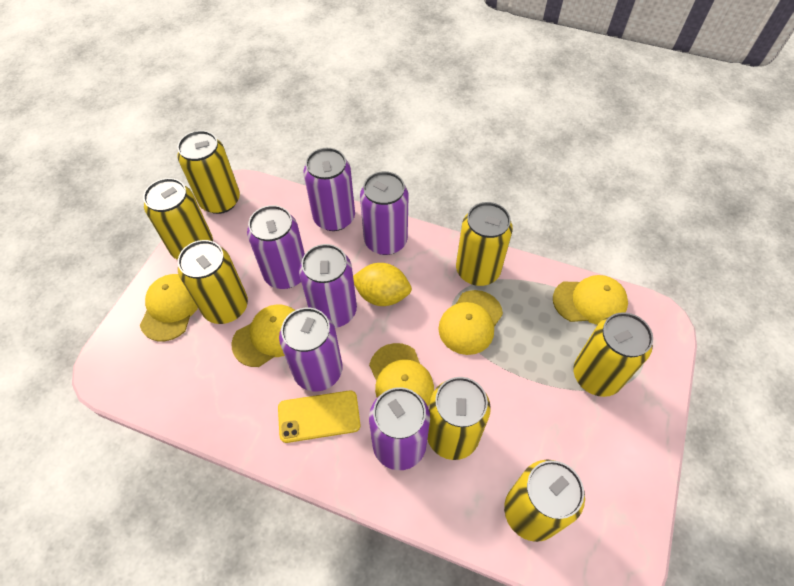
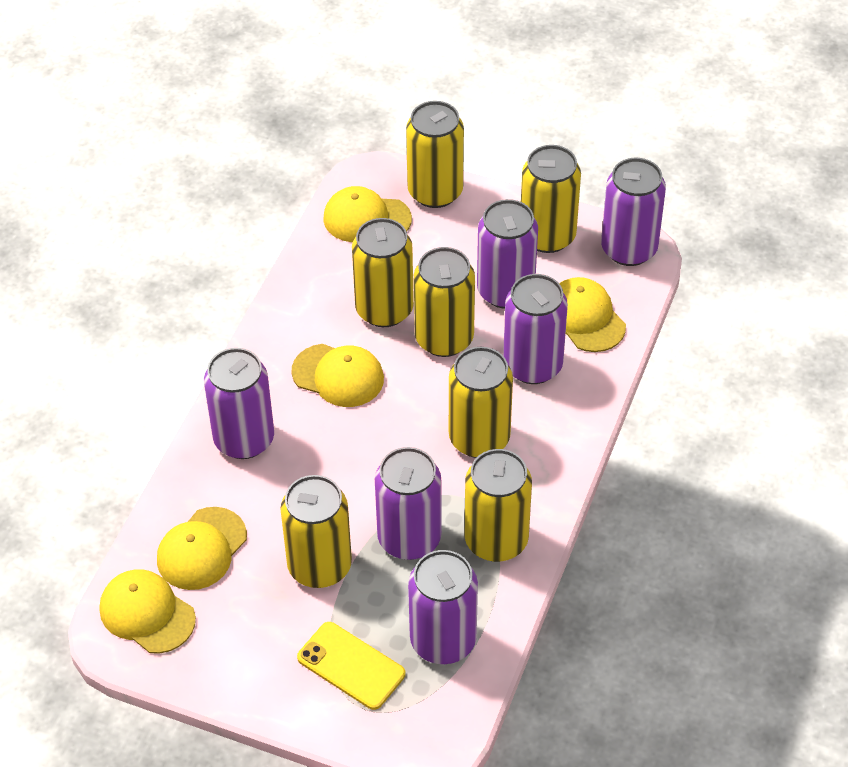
yellow lemon: 1 -> 0

